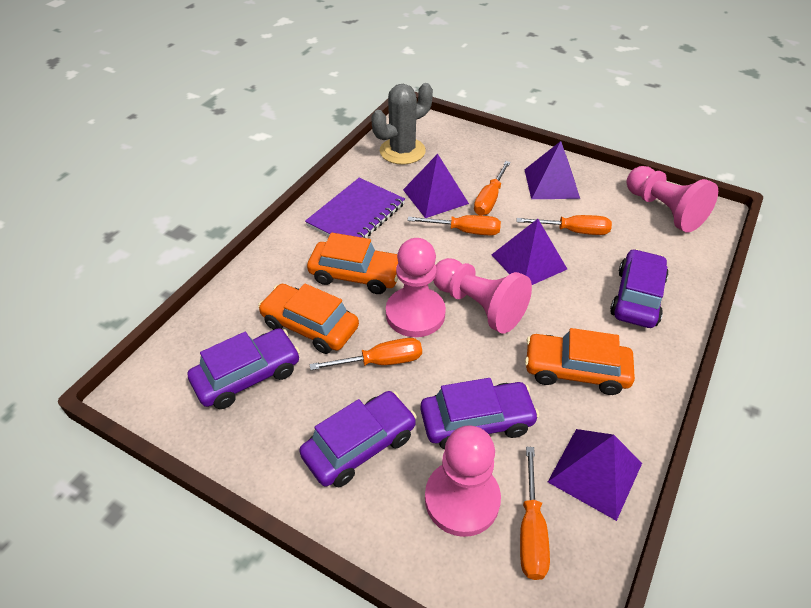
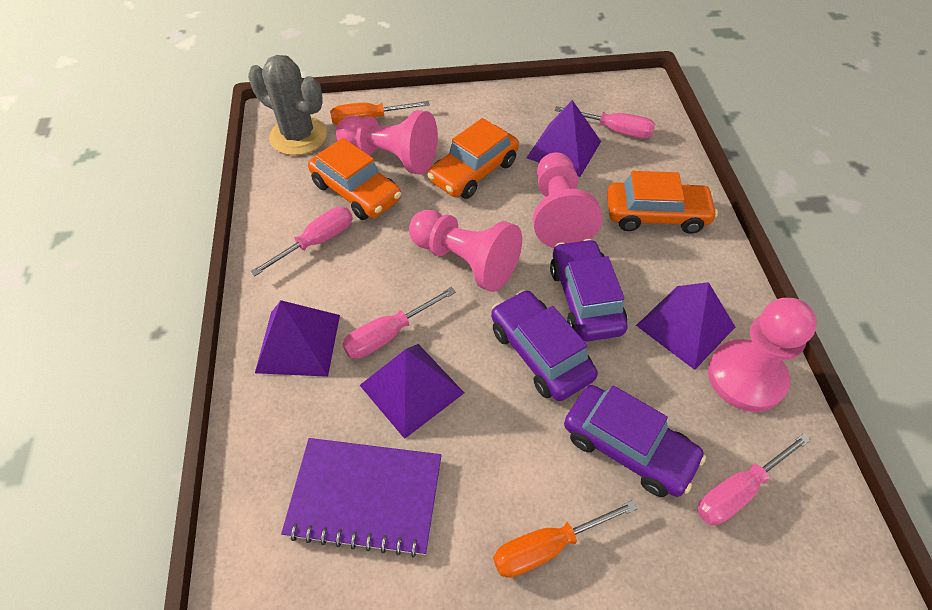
orange screwdriver: 5 -> 2
pink screwdriver: 0 -> 4
purple car: 4 -> 3

